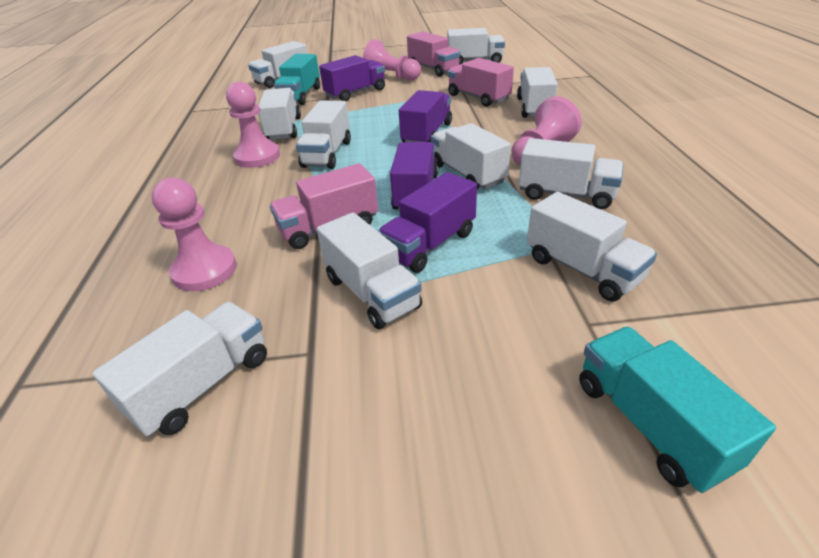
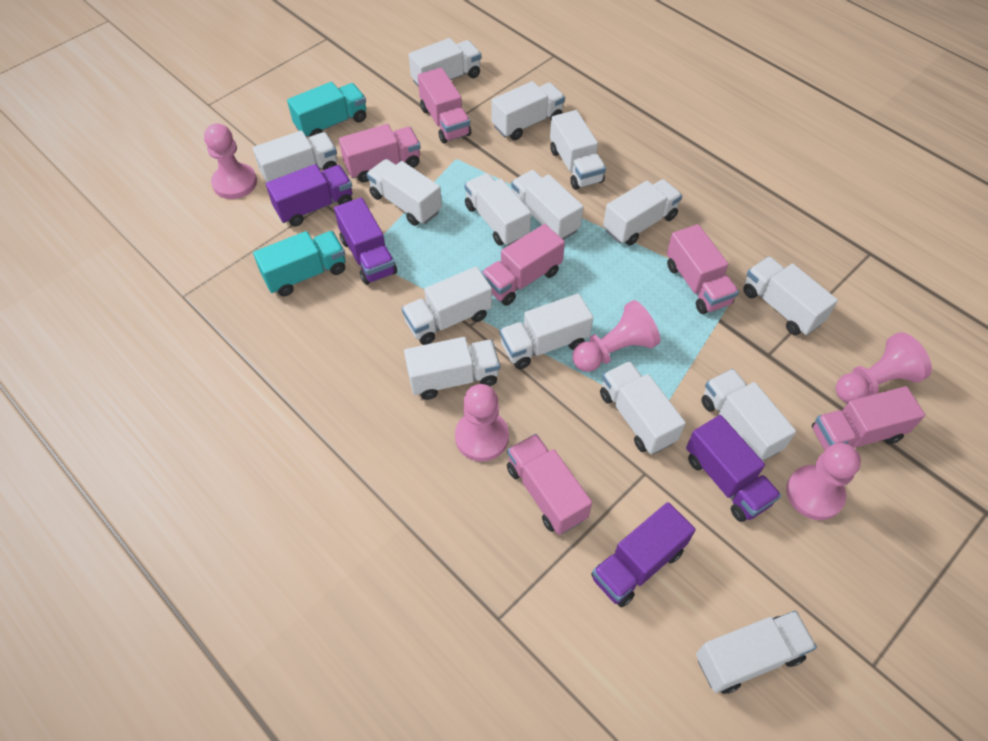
pink pawn: 4 -> 5
pink truck: 3 -> 6
white truck: 10 -> 15

